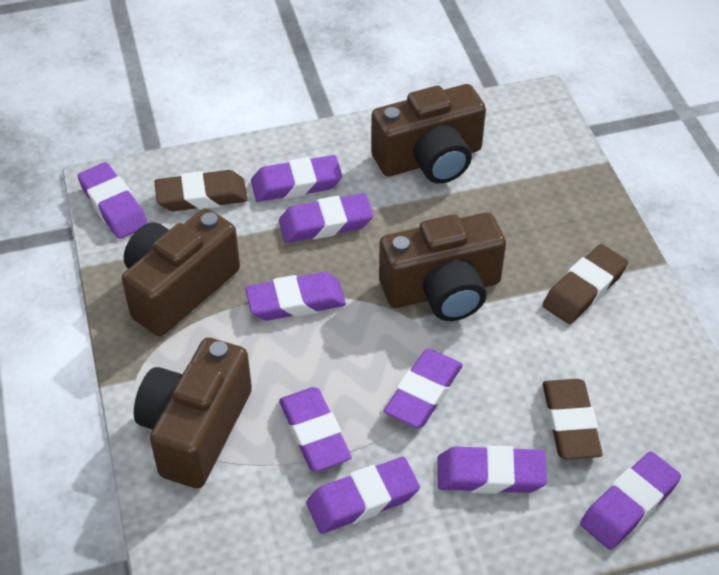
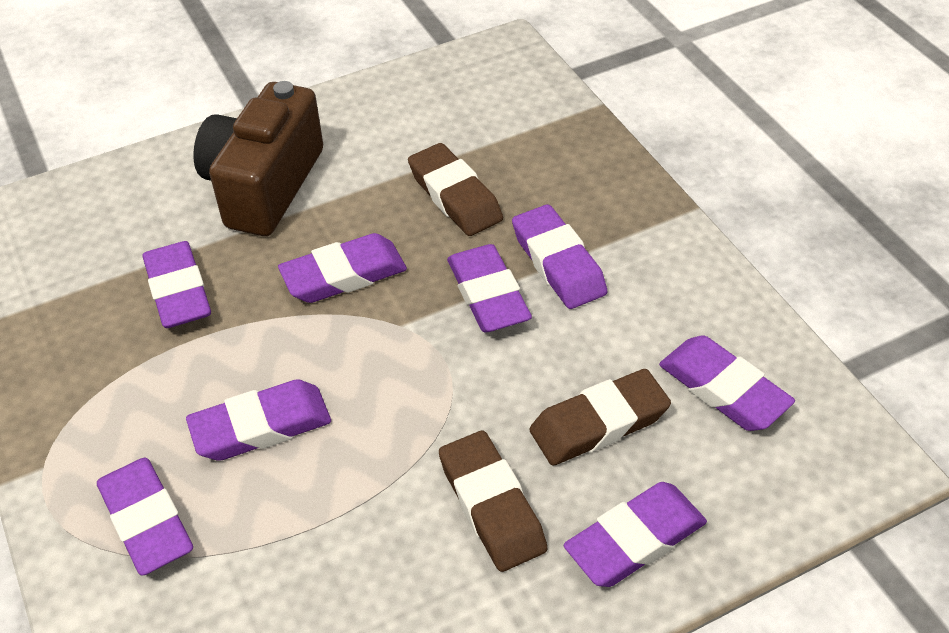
brown camera: 4 -> 1
purple eraser: 9 -> 8

